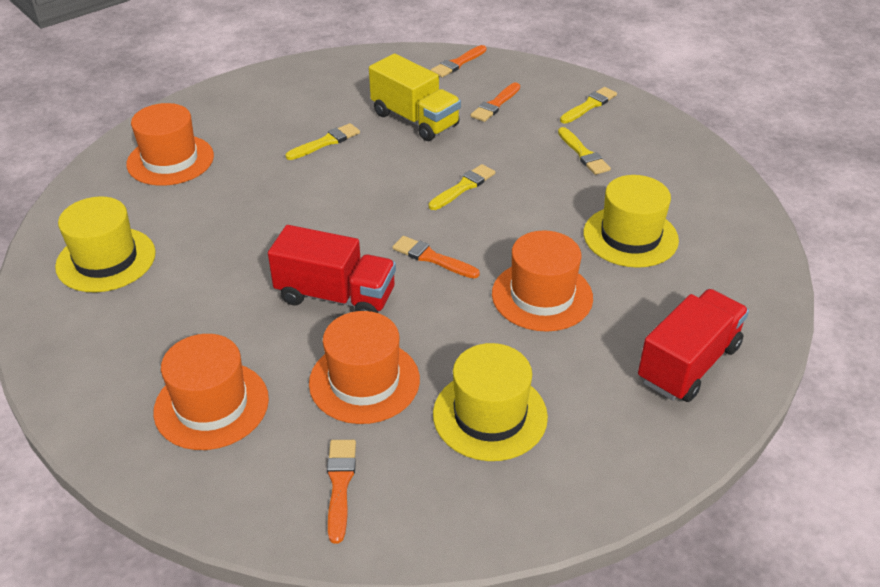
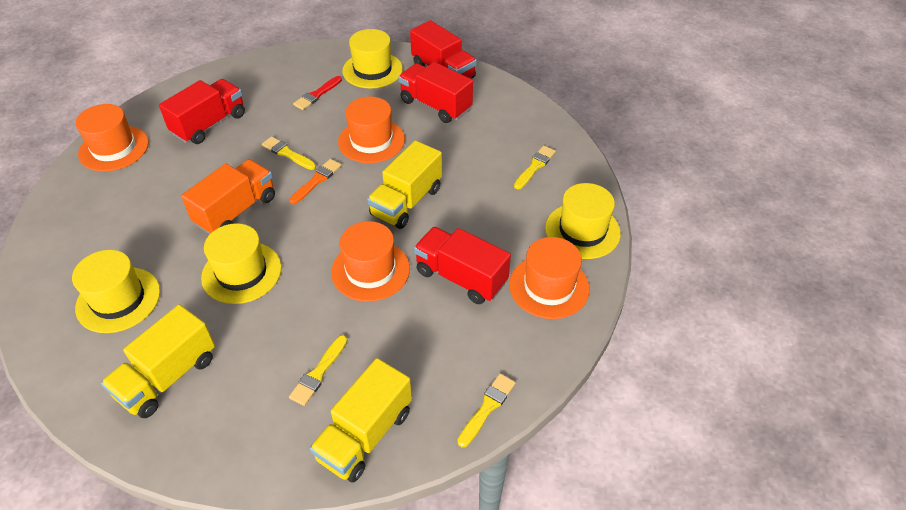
orange brush: 4 -> 1
orange truck: 0 -> 1
red brush: 0 -> 1
red truck: 2 -> 4
yellow hat: 3 -> 4
yellow truck: 1 -> 3

